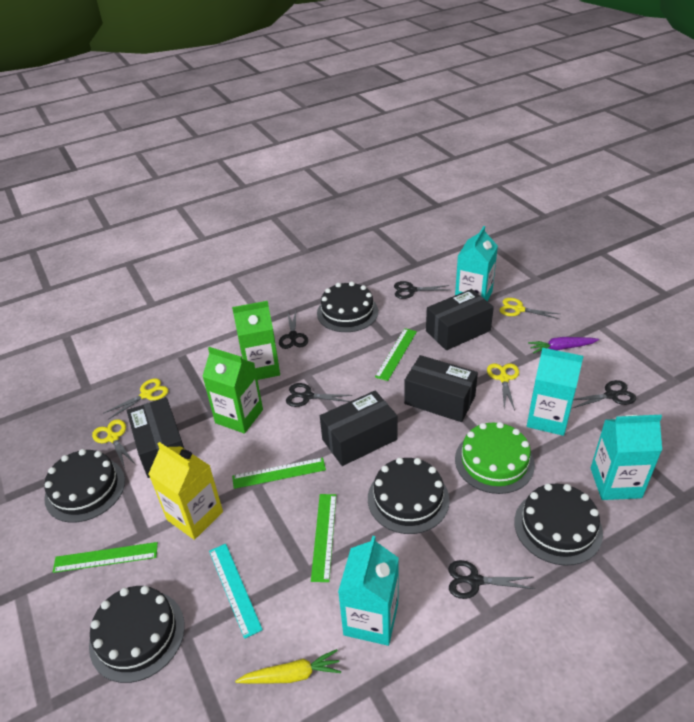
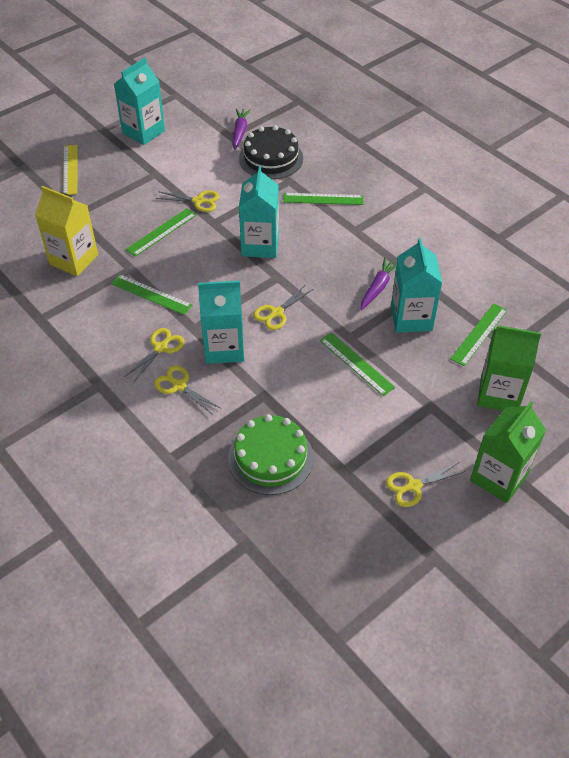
black box: 4 -> 0
black cake: 5 -> 1
black scissors: 5 -> 0
green ruler: 4 -> 5
purple carrot: 1 -> 2
turquoise ruler: 1 -> 0
yellow carrot: 1 -> 0
yellow ruler: 0 -> 1
yellow scissors: 4 -> 5

